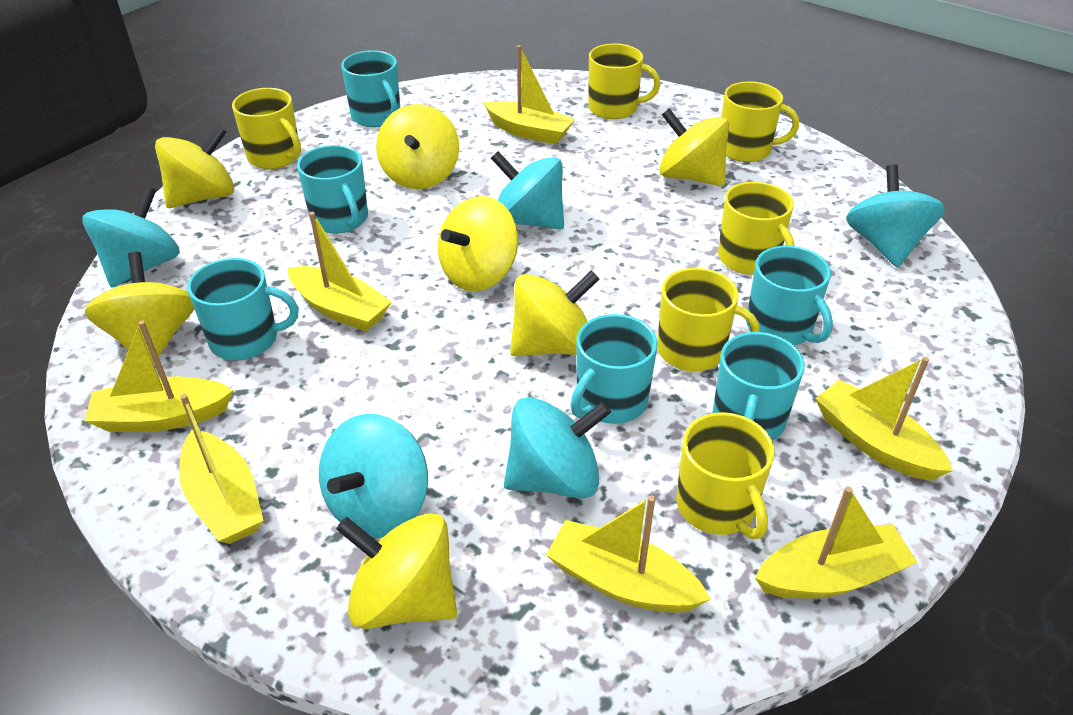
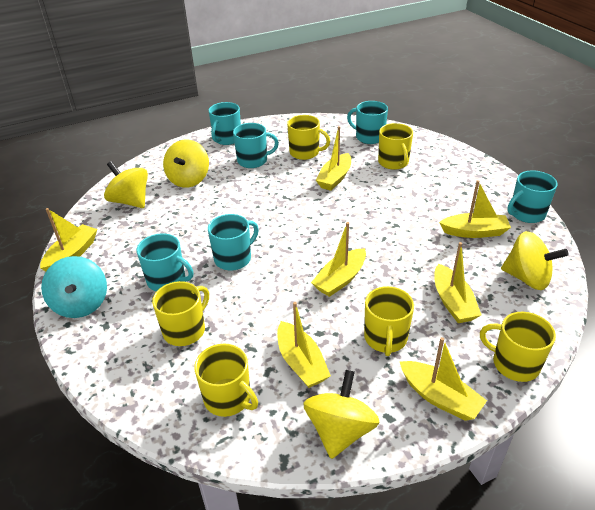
turquoise spinning top: 5 -> 1
yellow spinning top: 7 -> 4

